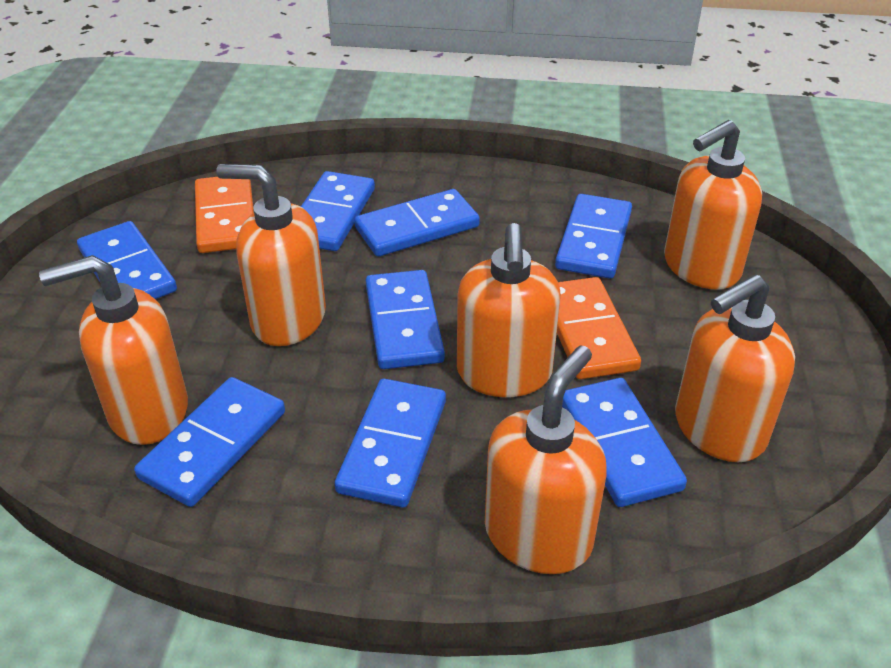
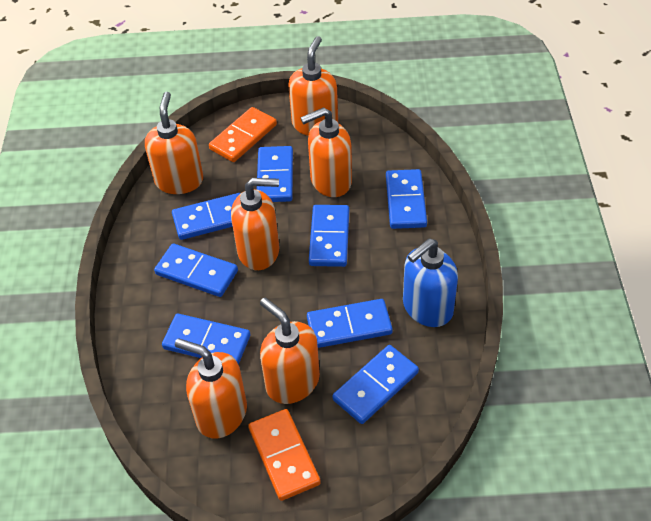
blue soap dispenser: 0 -> 1

